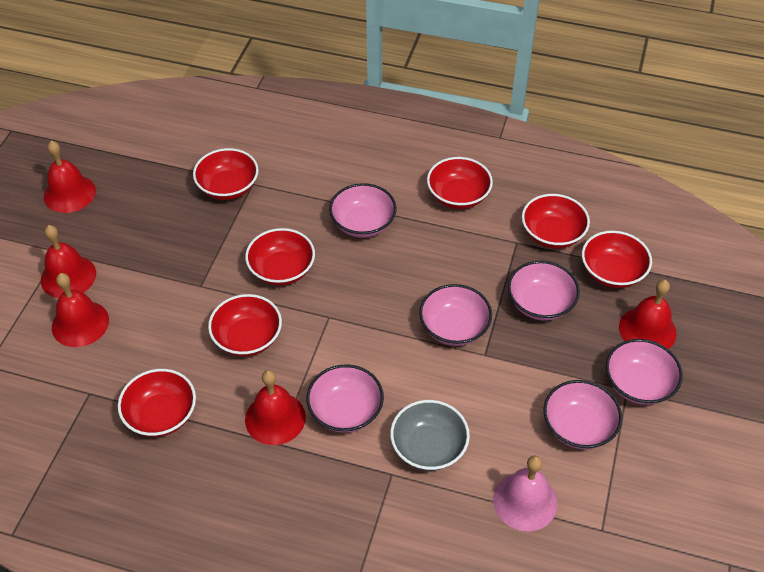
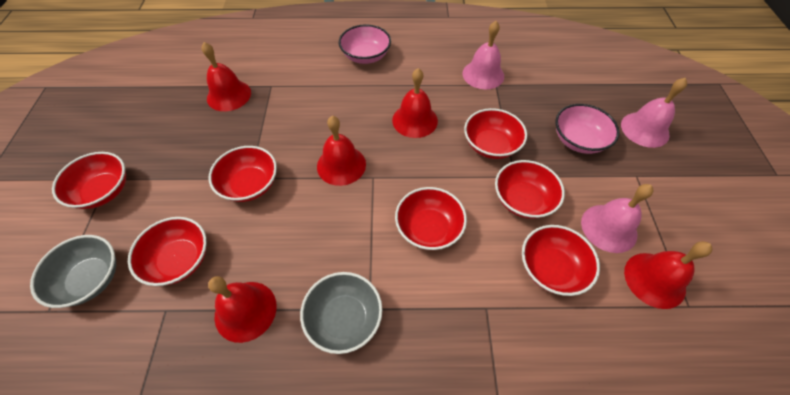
grey bowl: 1 -> 2
pink bell: 1 -> 3
pink bowl: 6 -> 2

